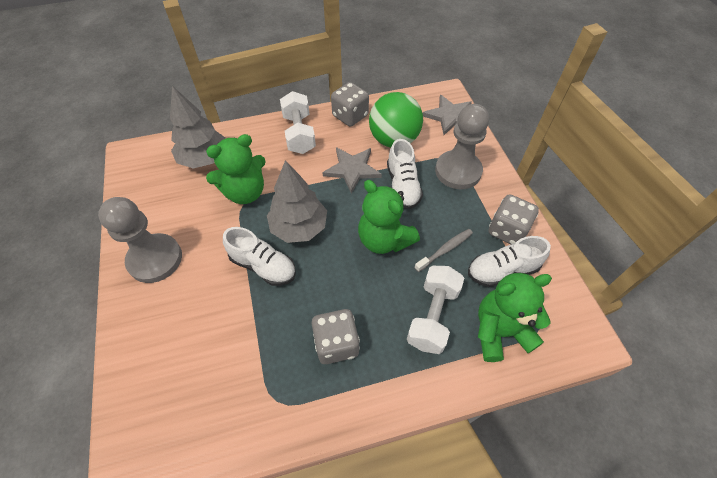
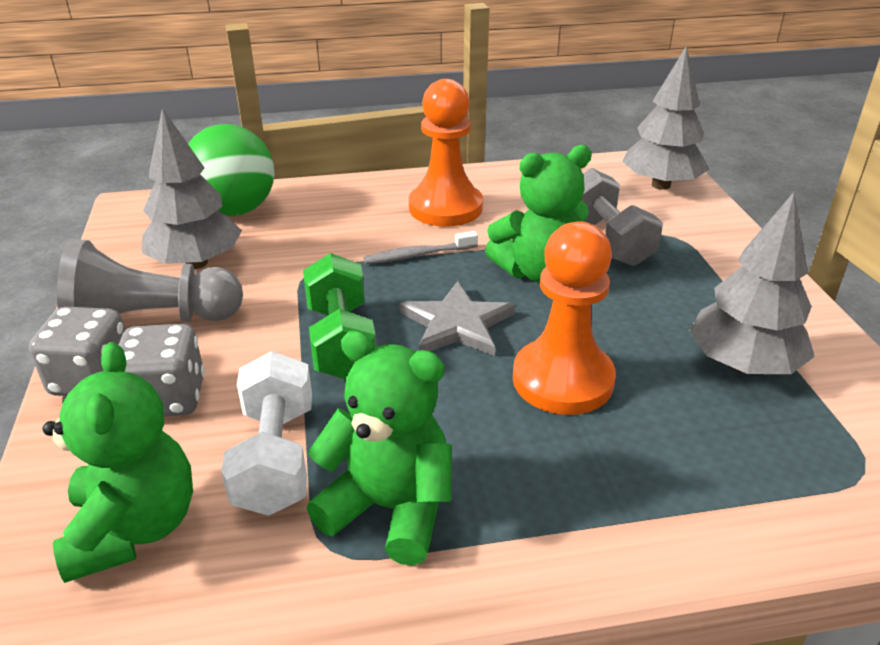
green dumbbell: 0 -> 1
grey dice: 3 -> 2
grey dumbbell: 0 -> 1
grey pawn: 2 -> 1
grey star: 2 -> 1
grey tree: 2 -> 3
orange pawn: 0 -> 2
white dumbbell: 2 -> 1
white shoe: 3 -> 0

